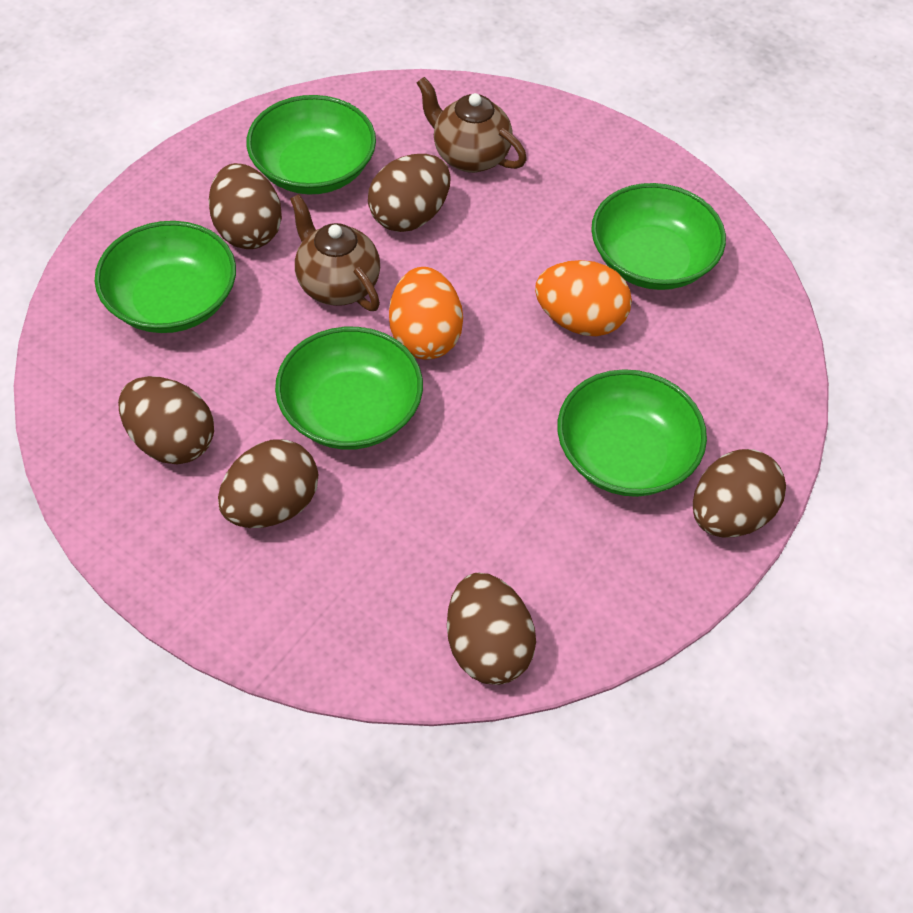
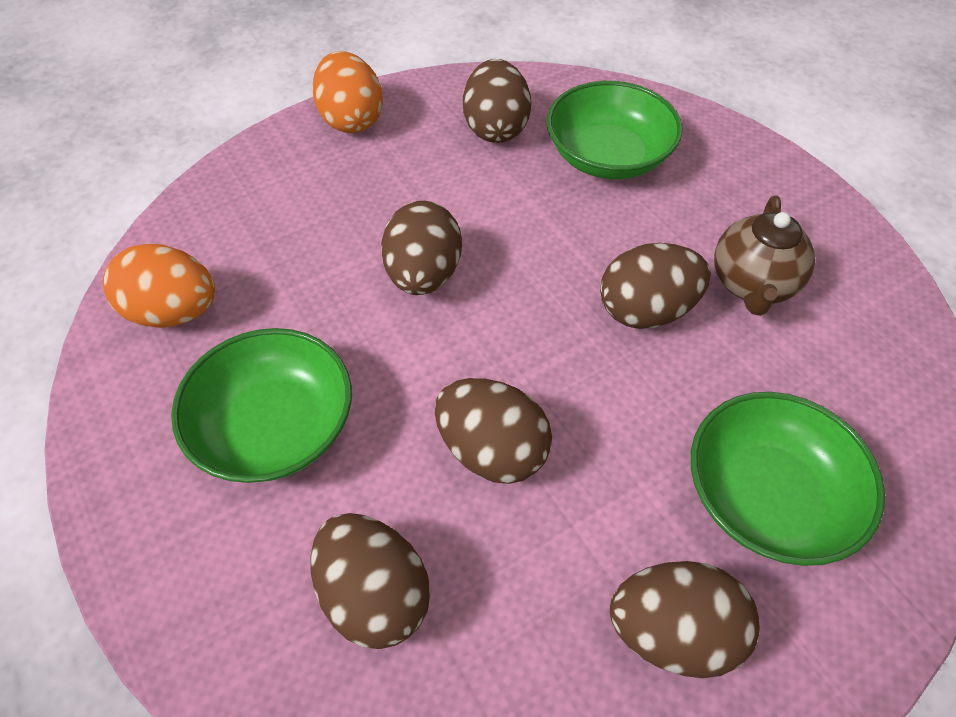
brown teapot: 2 -> 1
green bowl: 5 -> 3

